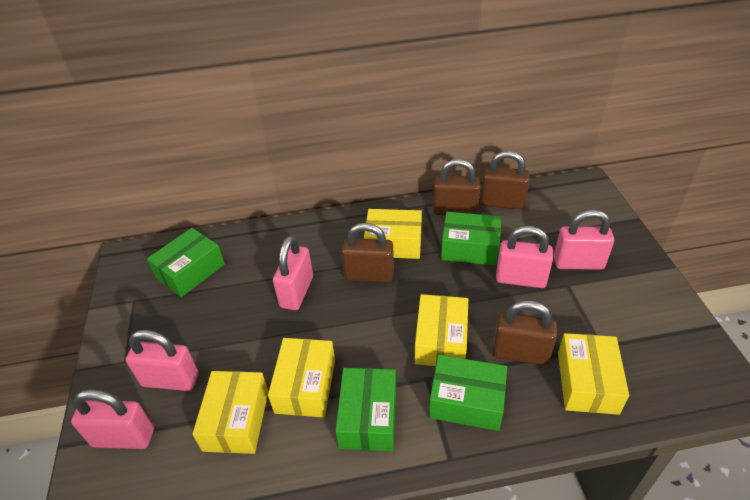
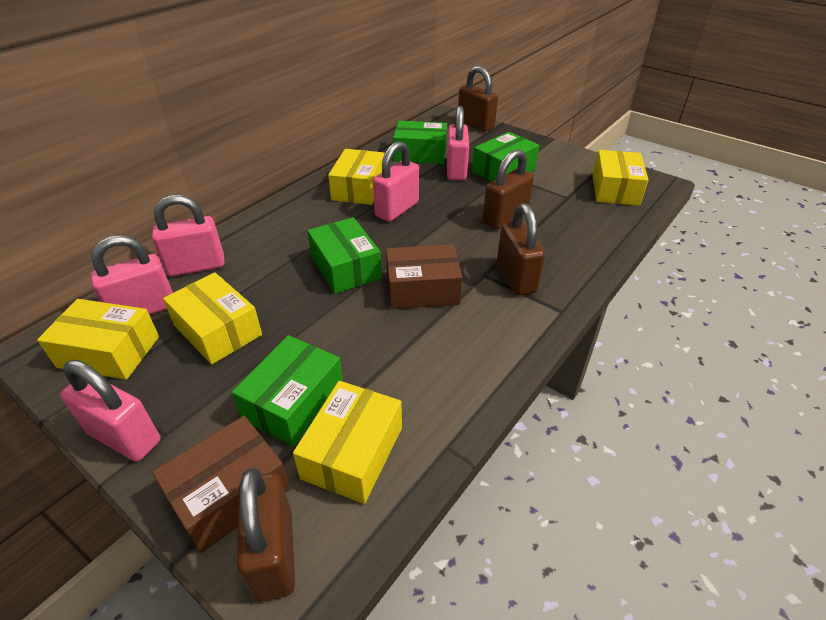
brown box: 0 -> 2

